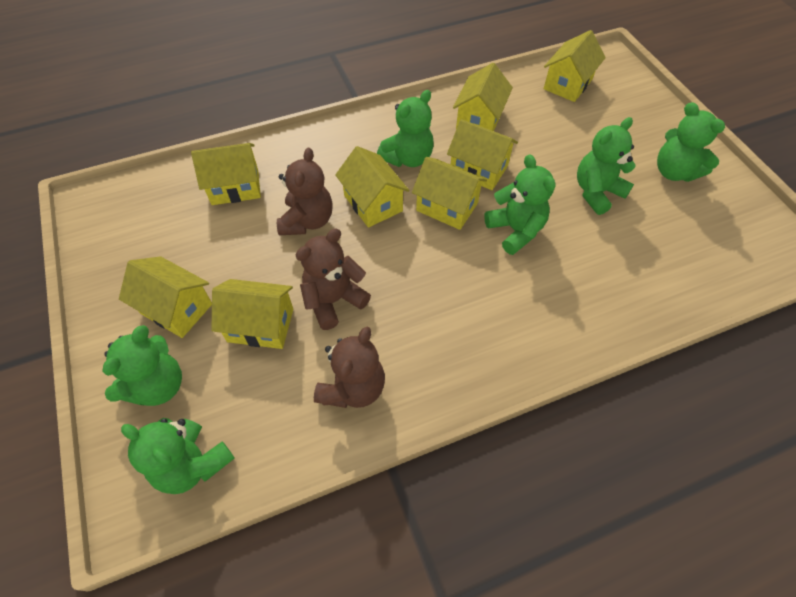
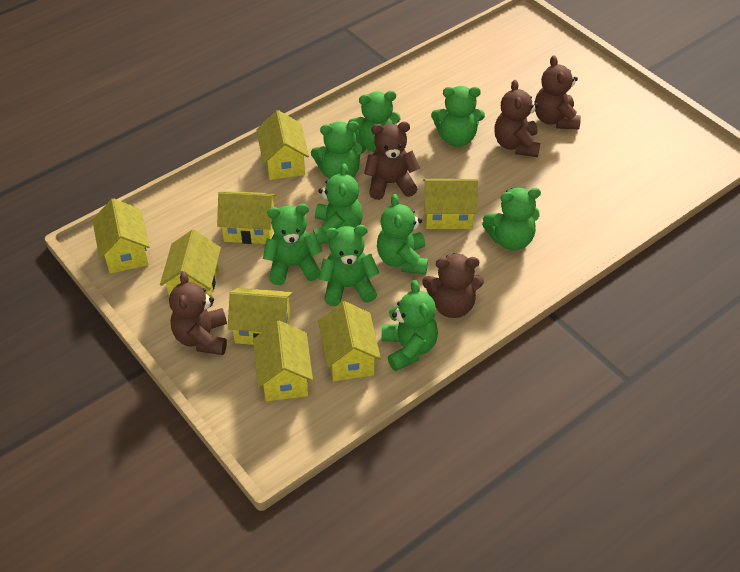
brown teddy bear: 3 -> 5
green teddy bear: 6 -> 9

